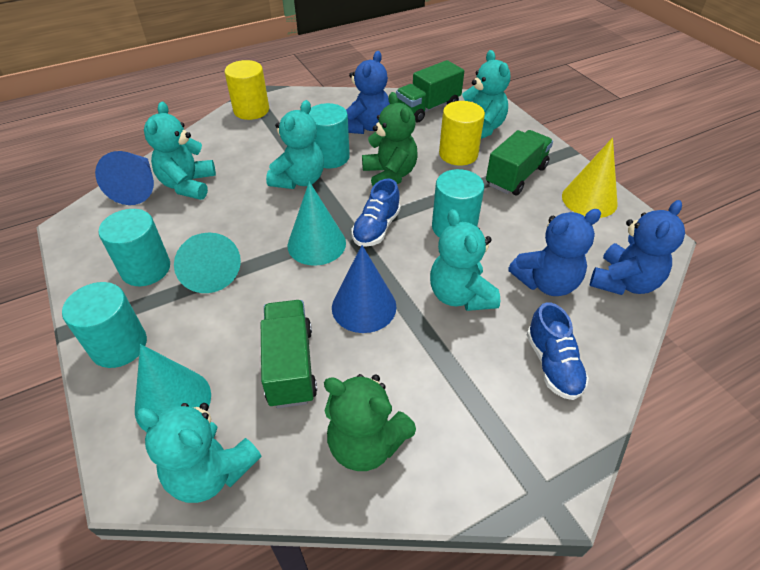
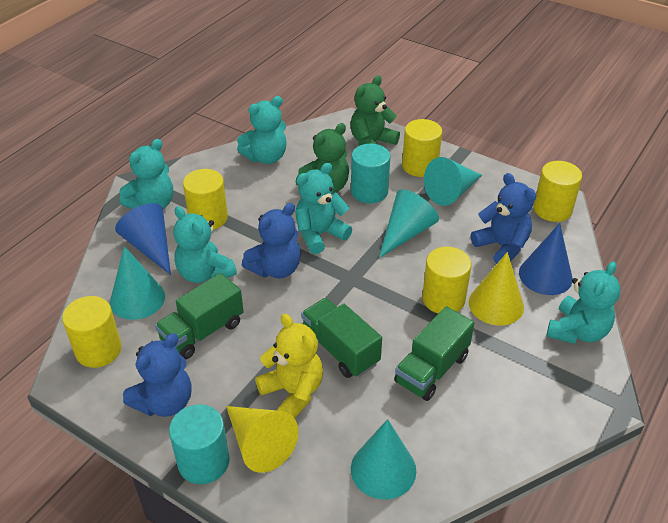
blue shoe: 2 -> 0
turquoise cone: 3 -> 4
turquoise cylinder: 4 -> 2
yellow cone: 1 -> 2
yellow cylinder: 2 -> 5
yellow teddy bear: 0 -> 1

